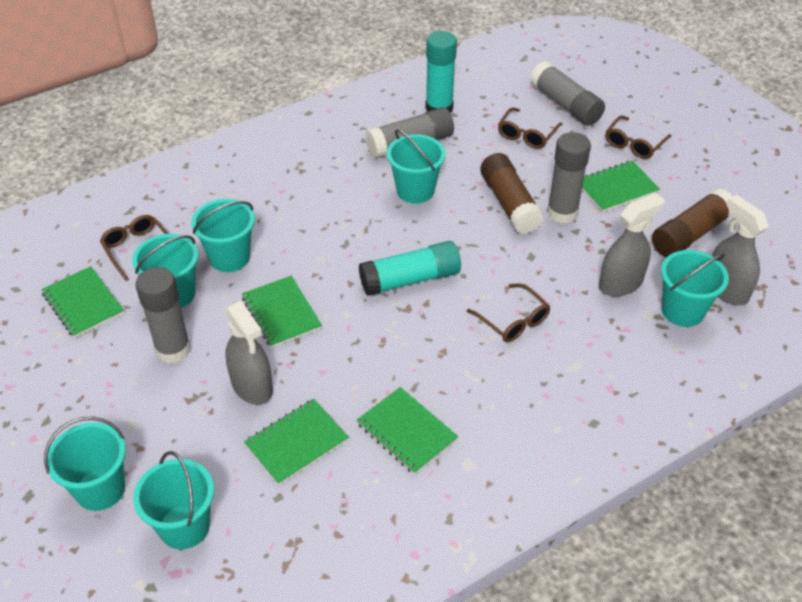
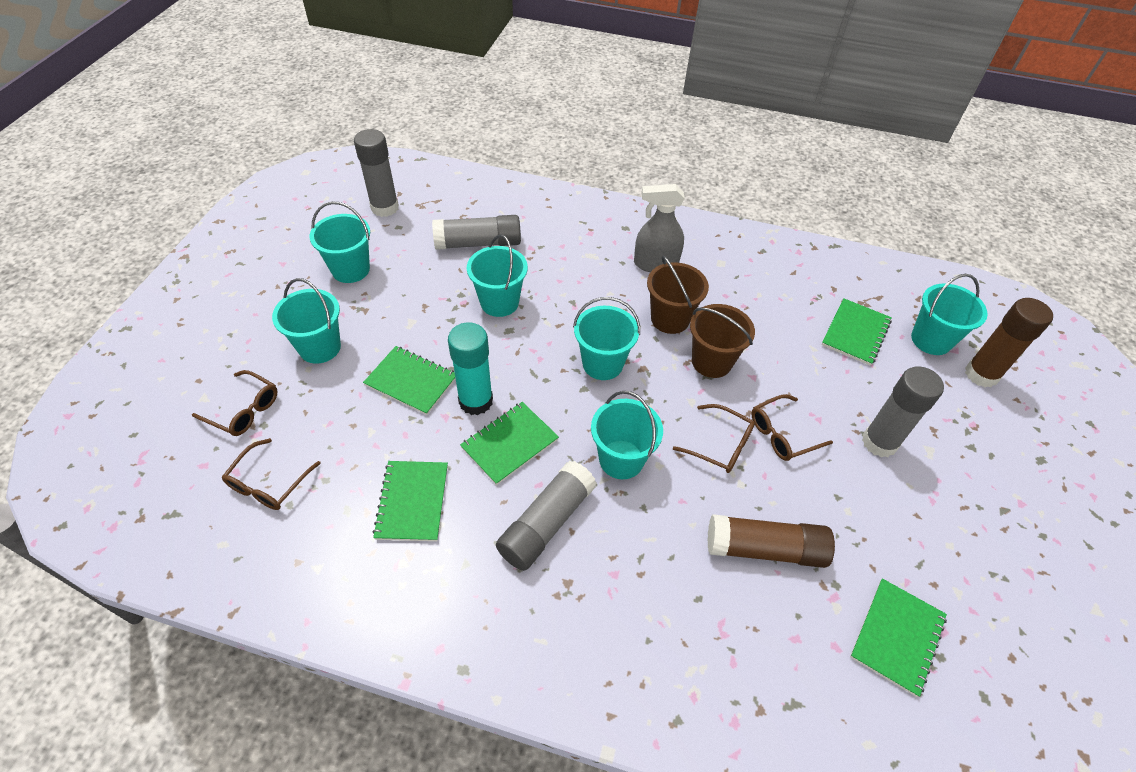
brown bucket: 0 -> 2
grey spray bottle: 3 -> 1
turquoise glue stick: 2 -> 1

